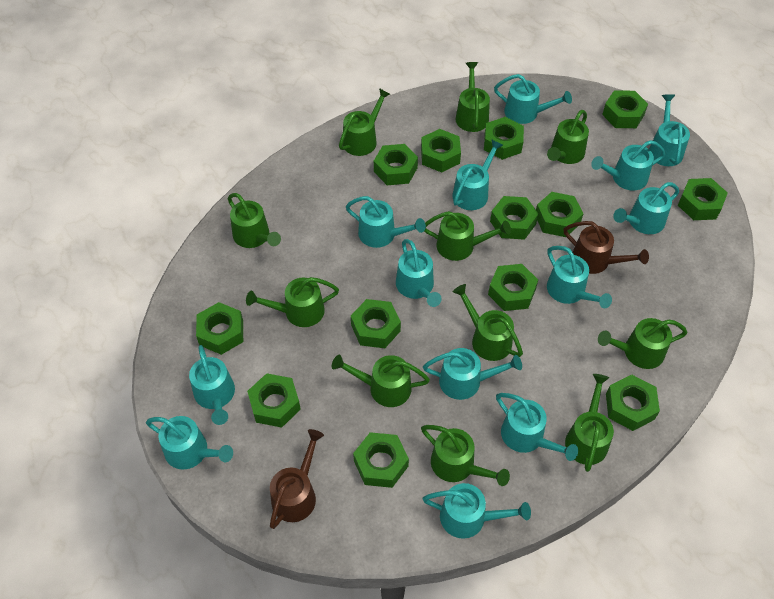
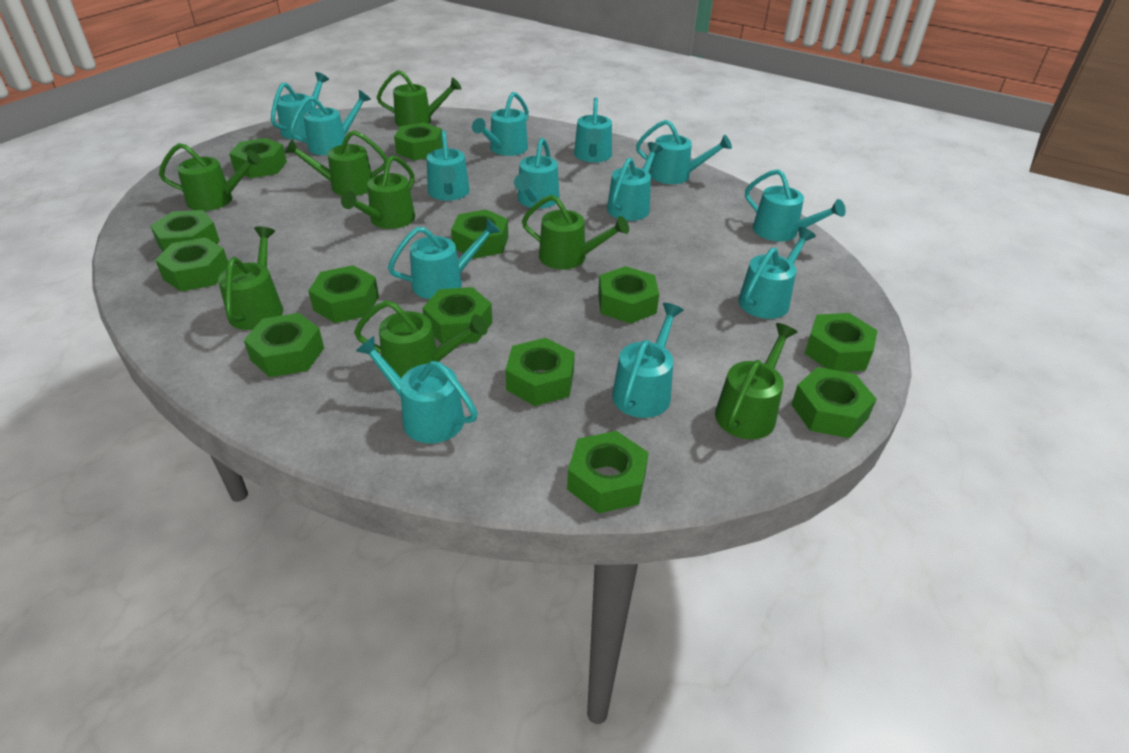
brown watering can: 2 -> 0
green watering can: 11 -> 8

